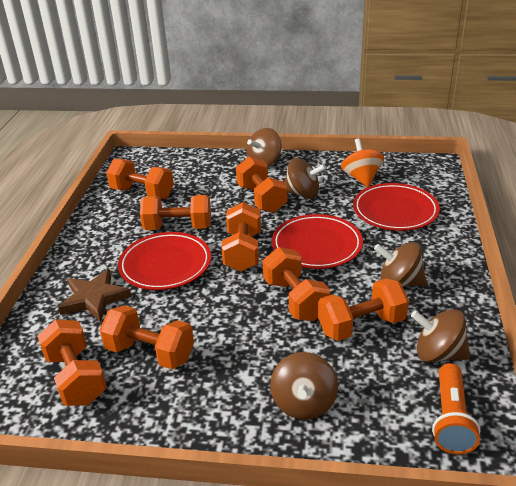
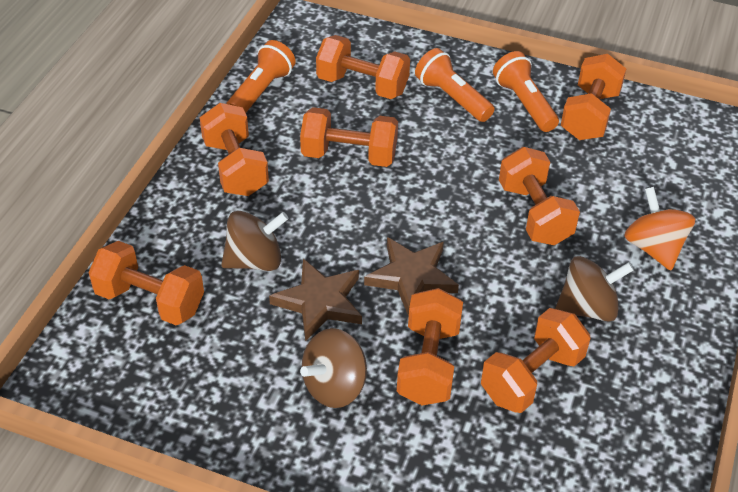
brown spinning top: 5 -> 3
brown star: 1 -> 2
orange flashlight: 1 -> 3
red plate: 3 -> 0

